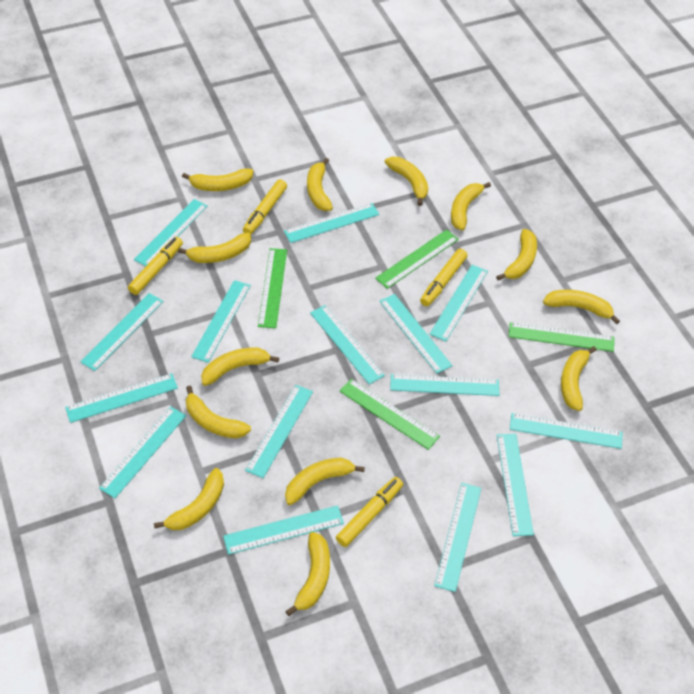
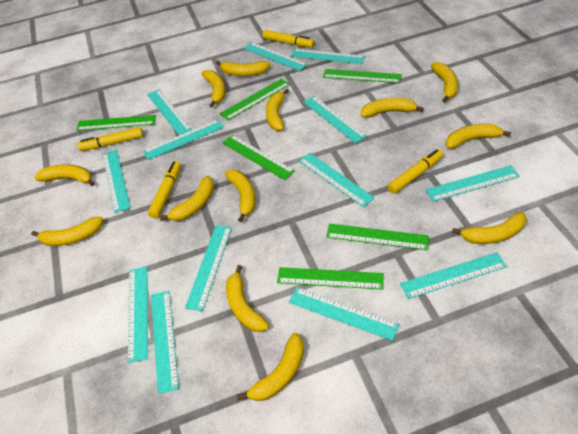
green ruler: 4 -> 6
turquoise ruler: 15 -> 13

